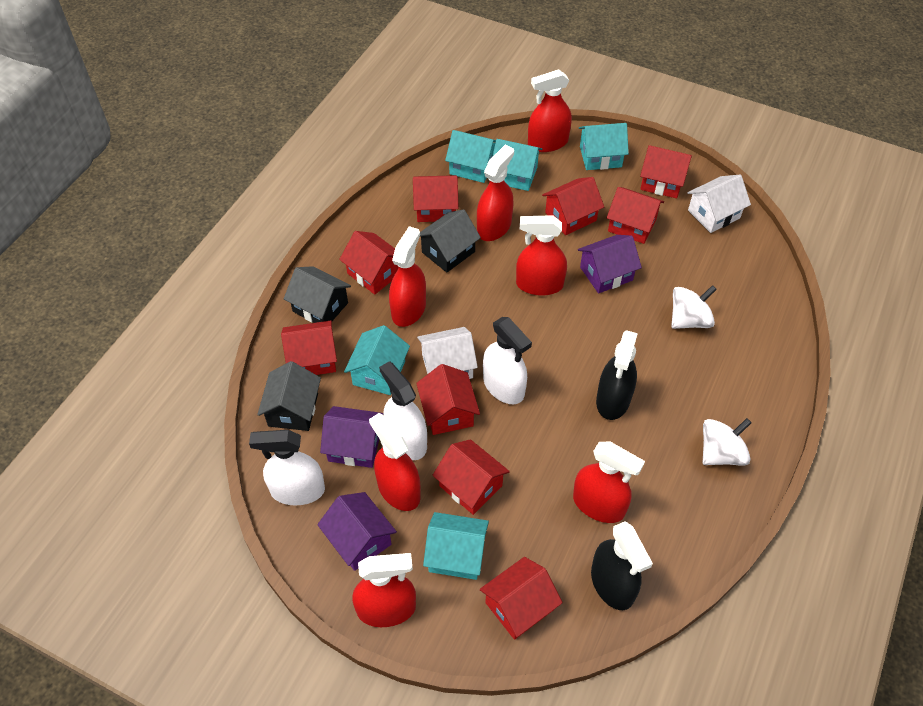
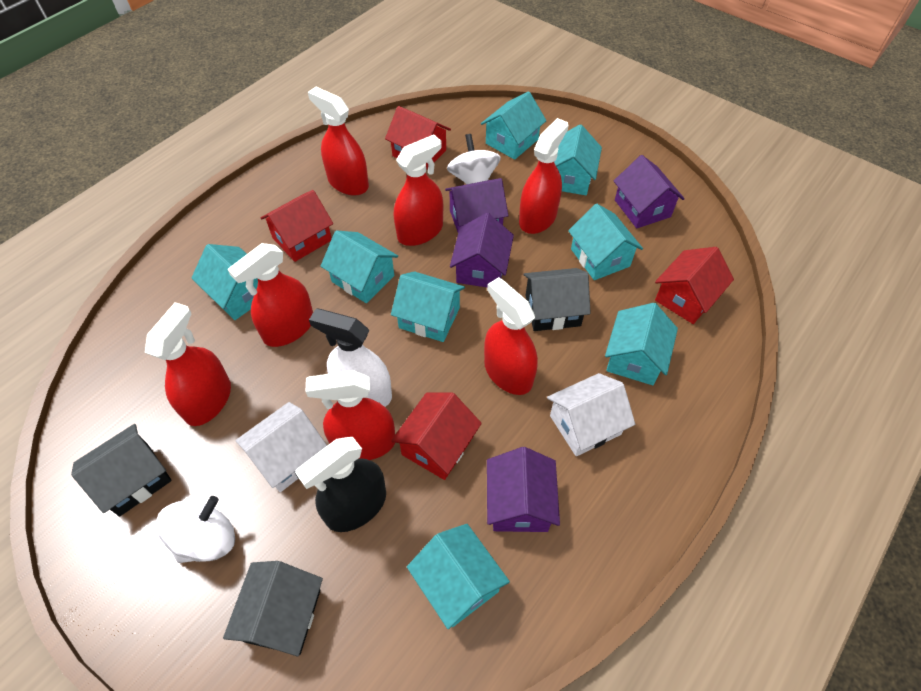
black spray bottle: 2 -> 1
purple house: 3 -> 4
red house: 9 -> 4
turquoise house: 5 -> 8
white spray bottle: 3 -> 1

